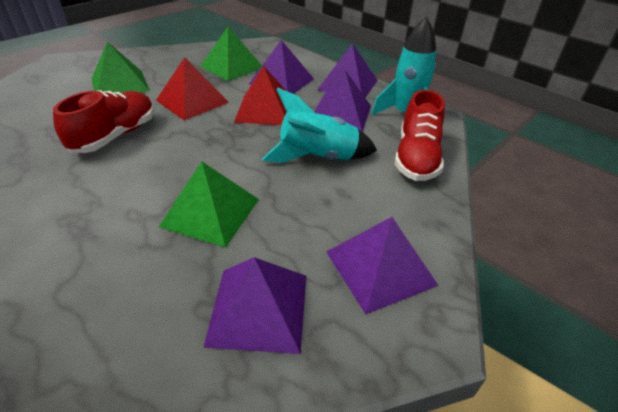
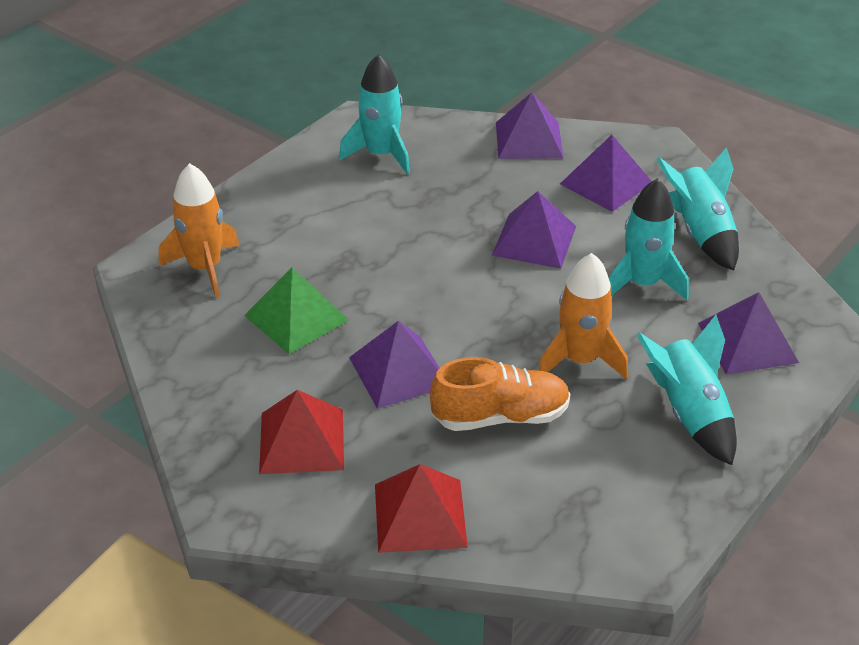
green pyramid: 3 -> 1
orange rocket: 0 -> 2
orange shoe: 0 -> 1
red shoe: 2 -> 0
turquoise rocket: 2 -> 4

